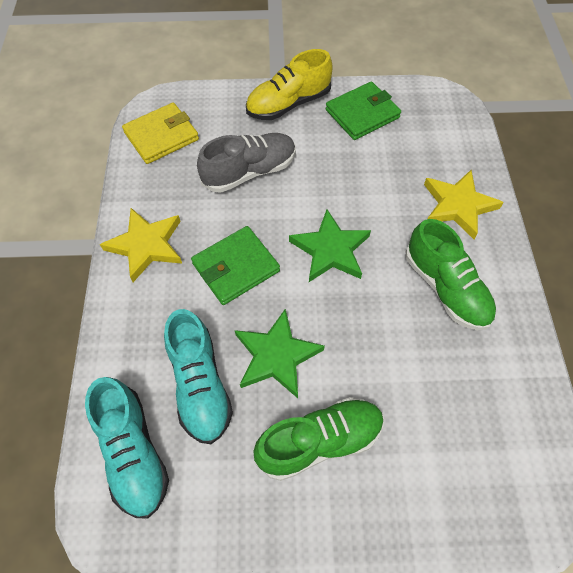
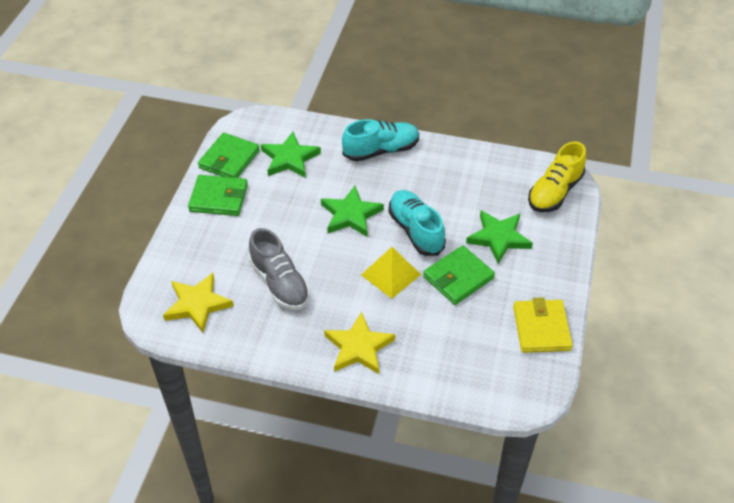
green shoe: 2 -> 0
green star: 2 -> 3
green wallet: 2 -> 3
yellow pyramid: 0 -> 1

